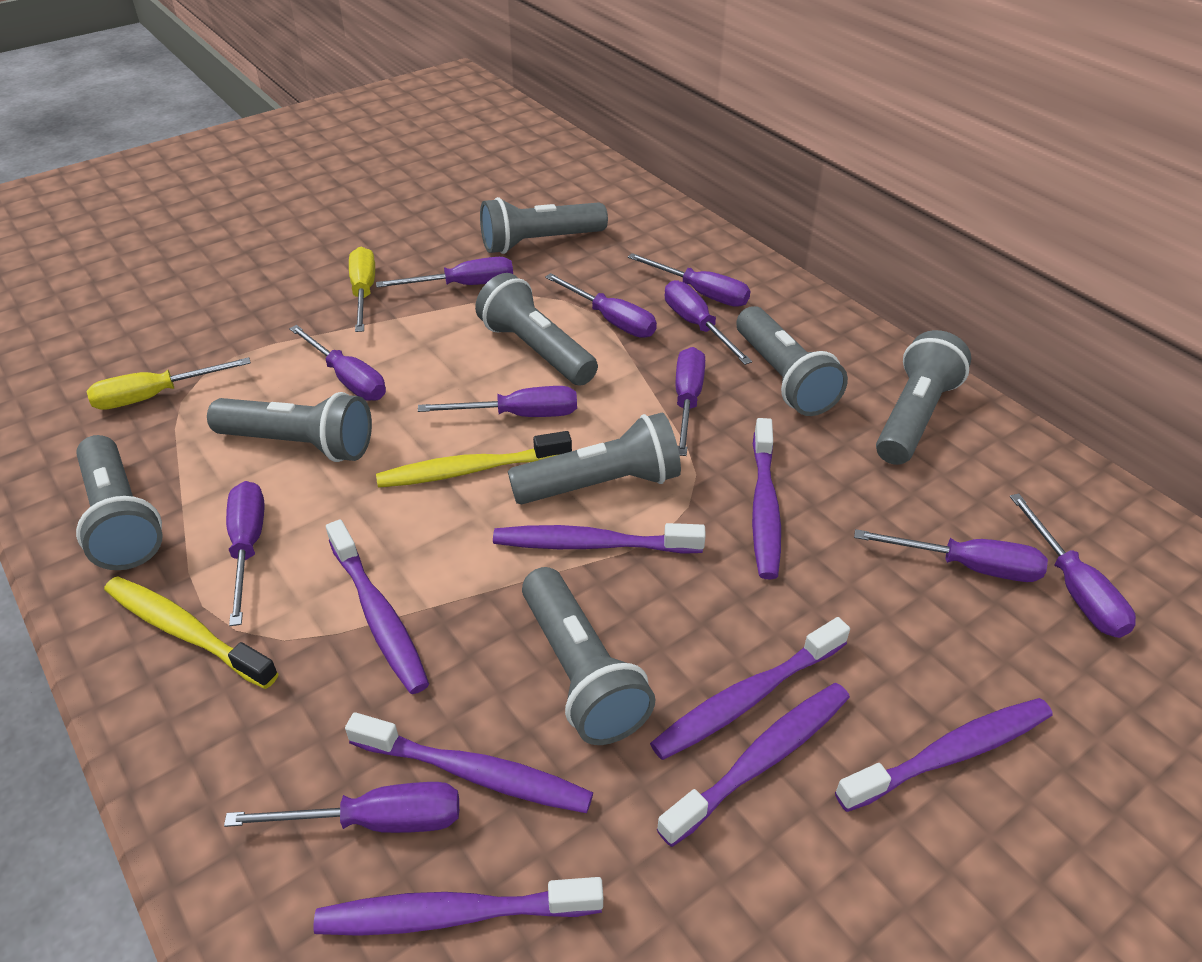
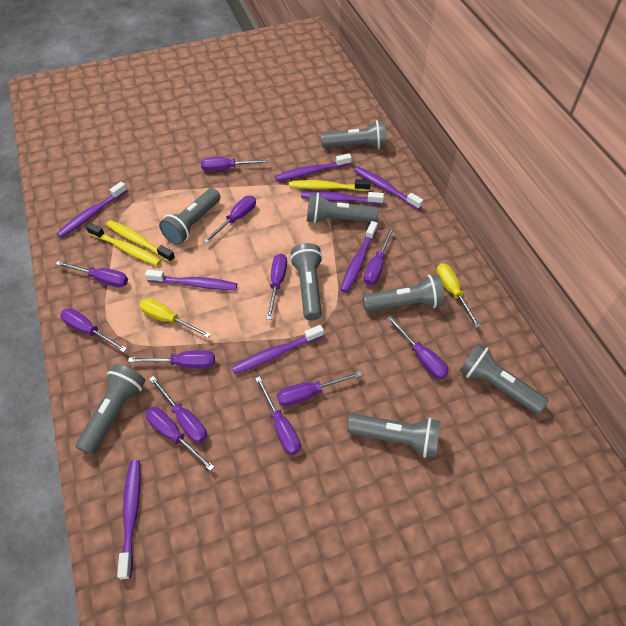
purple screwdriver: 11 -> 12
yellow toothbrush: 2 -> 3

